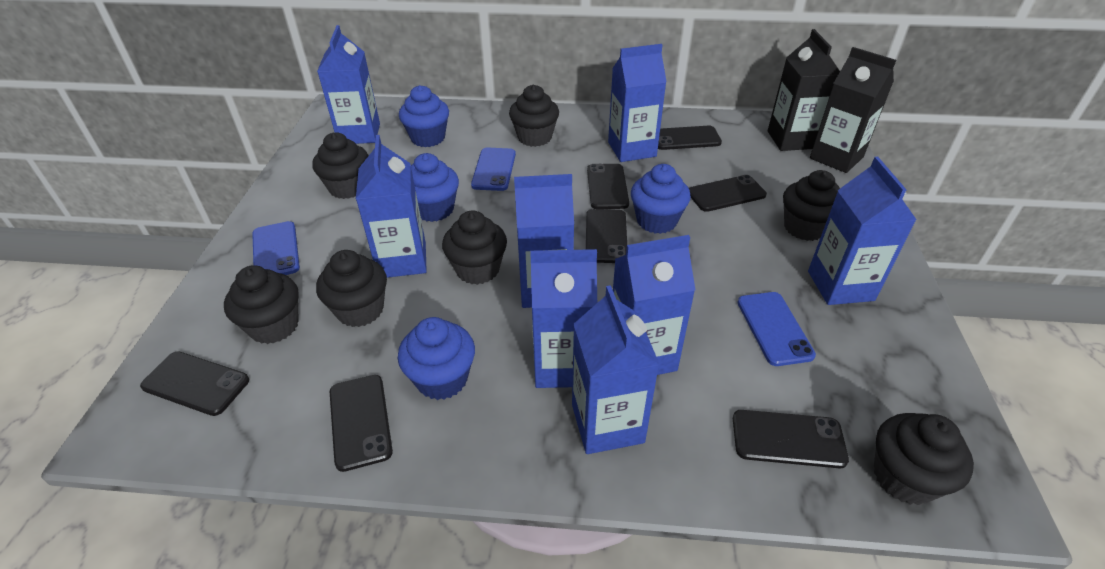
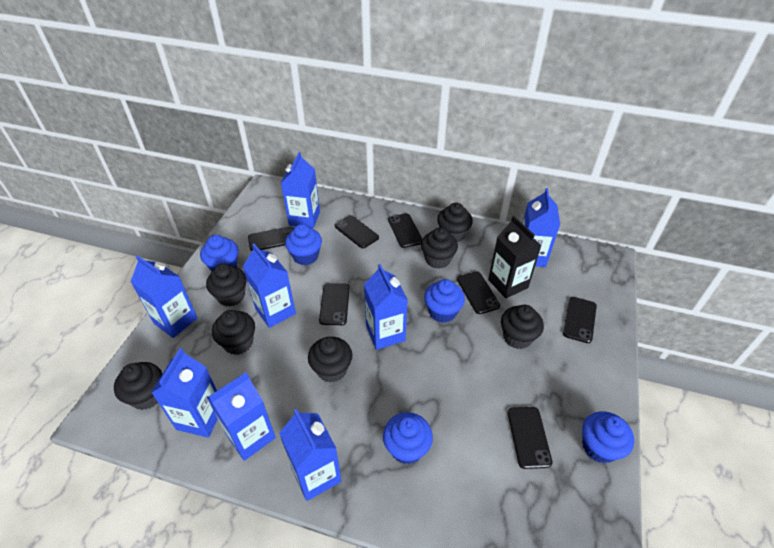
black carton: 2 -> 1
blue cupcake: 4 -> 5
blue phone: 3 -> 0

